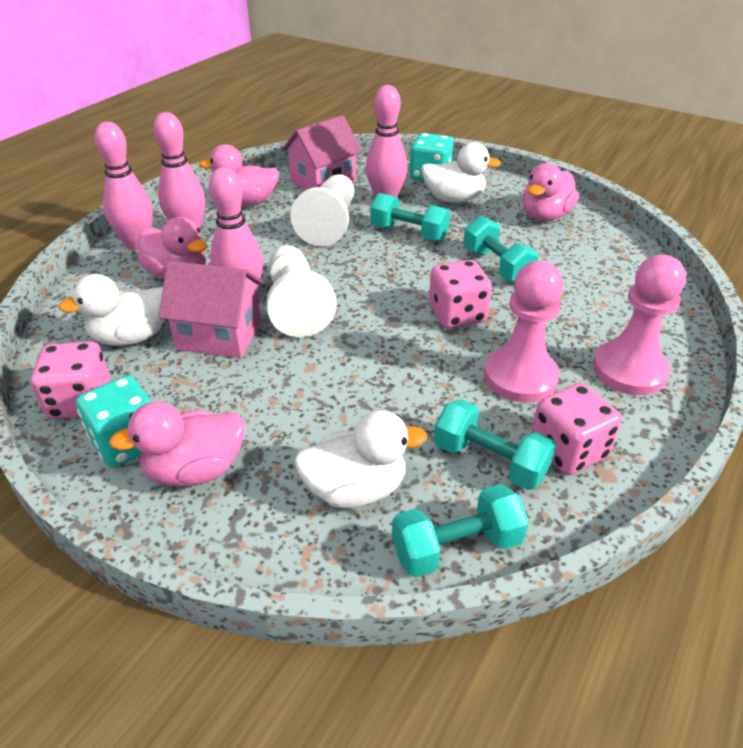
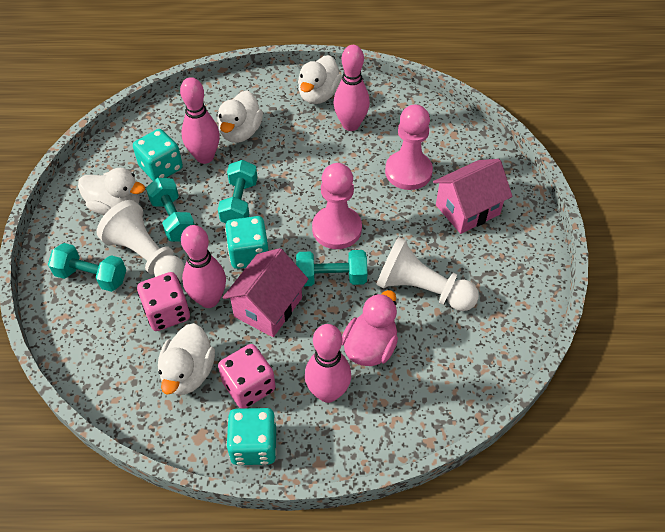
pink dice: 3 -> 2
pink duck: 4 -> 1
turquoise dice: 2 -> 3
white duck: 3 -> 4

